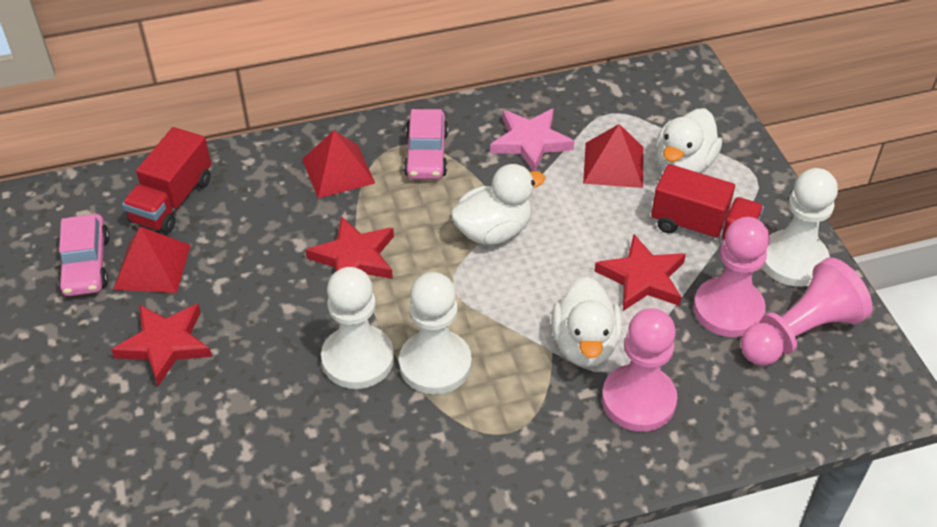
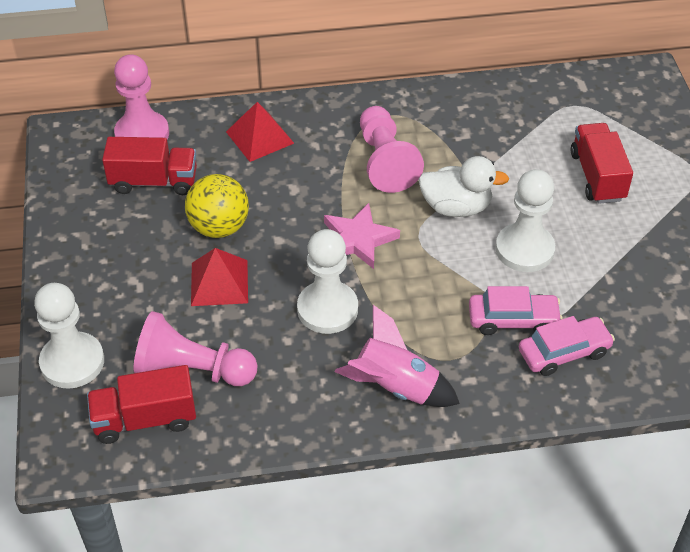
pink rocket: 0 -> 1
red pyramid: 3 -> 2
red star: 3 -> 0
red truck: 2 -> 3
white duck: 3 -> 1
yellow ball: 0 -> 1

